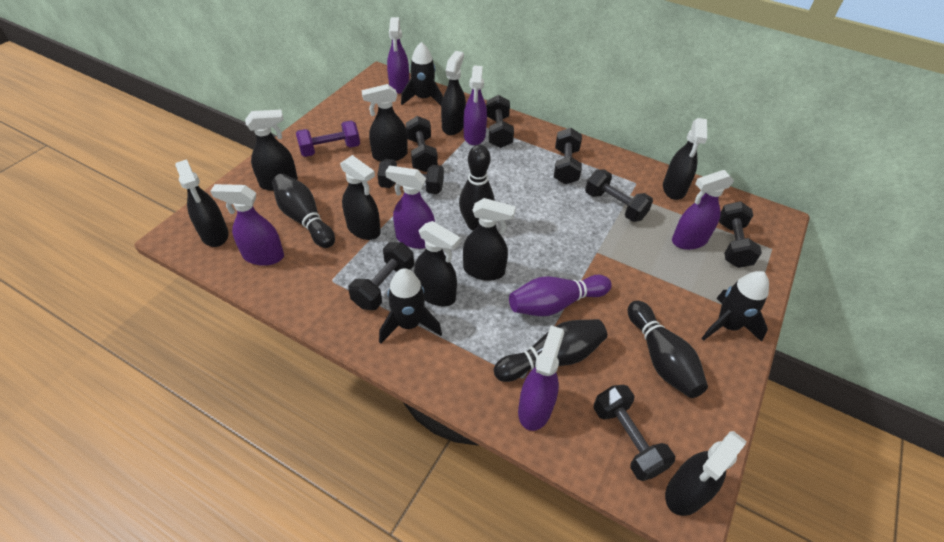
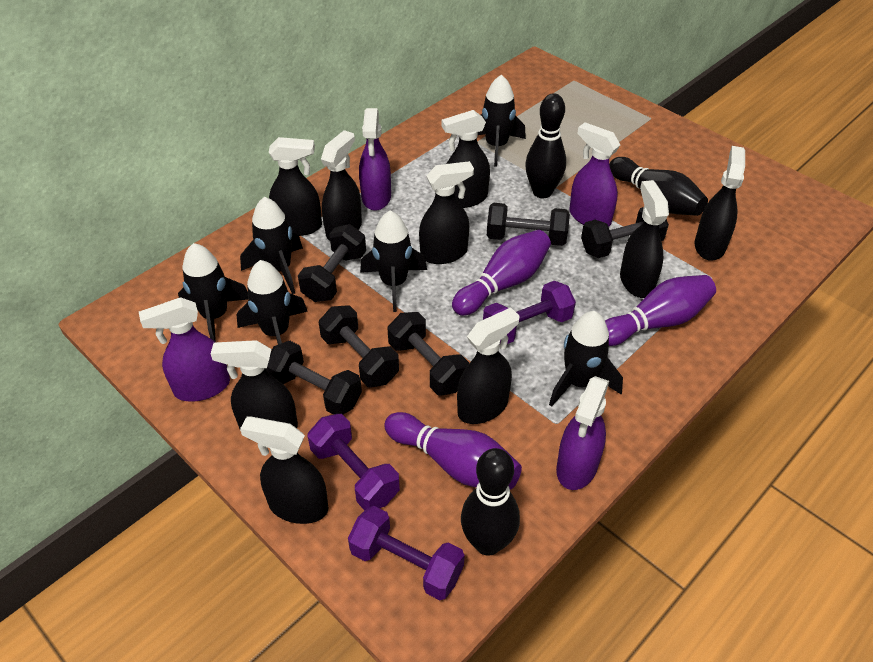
black bowling pin: 4 -> 3
black dumbbell: 8 -> 6
black rocket: 3 -> 6
purple bowling pin: 1 -> 3
purple dumbbell: 1 -> 3
purple spray bottle: 6 -> 4

